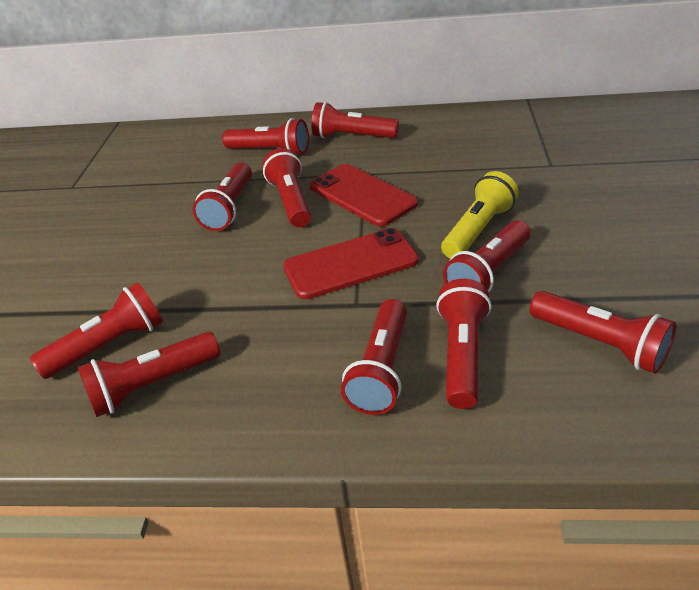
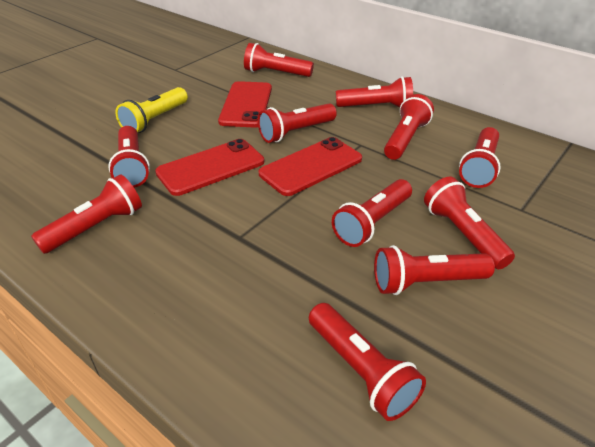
red flashlight: 10 -> 11
red phone: 2 -> 3

